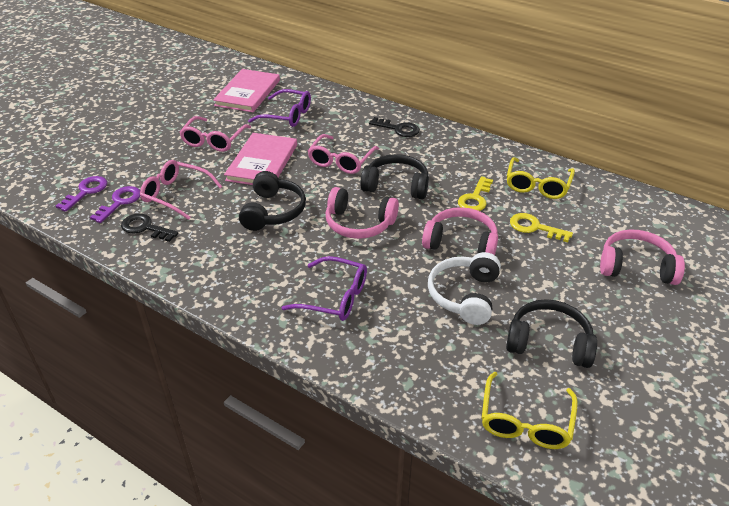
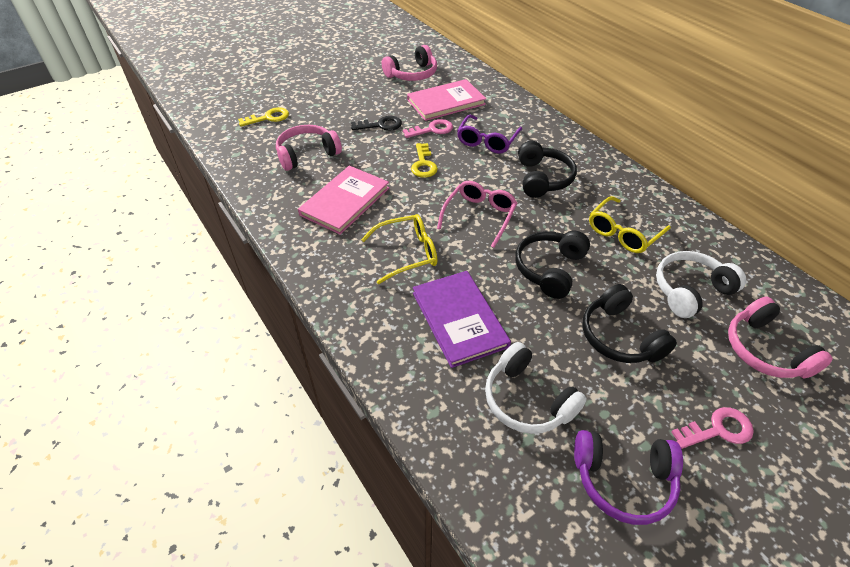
black key: 2 -> 1
pink glasses: 3 -> 1
pink key: 0 -> 2
purple book: 0 -> 1
purple glasses: 2 -> 1
purple headphones: 0 -> 1
purple key: 2 -> 0
white headphones: 1 -> 2

